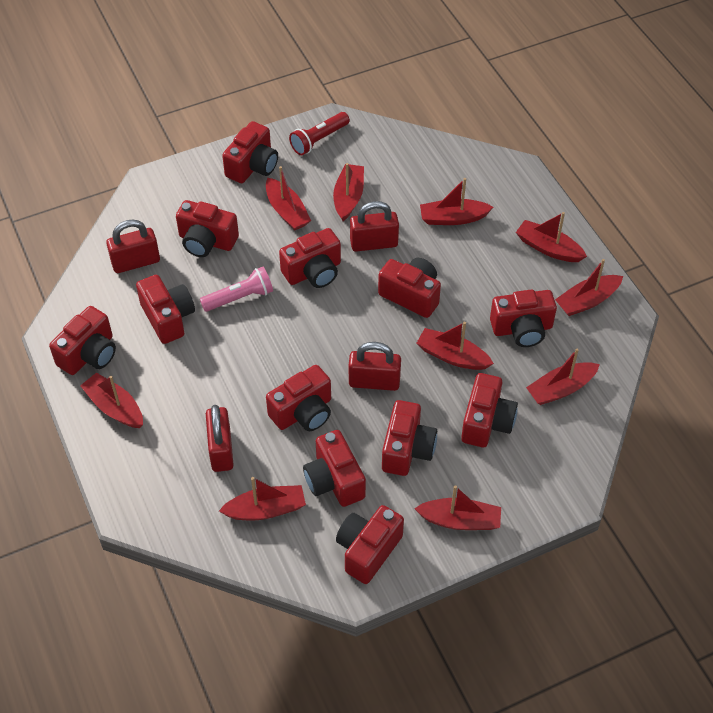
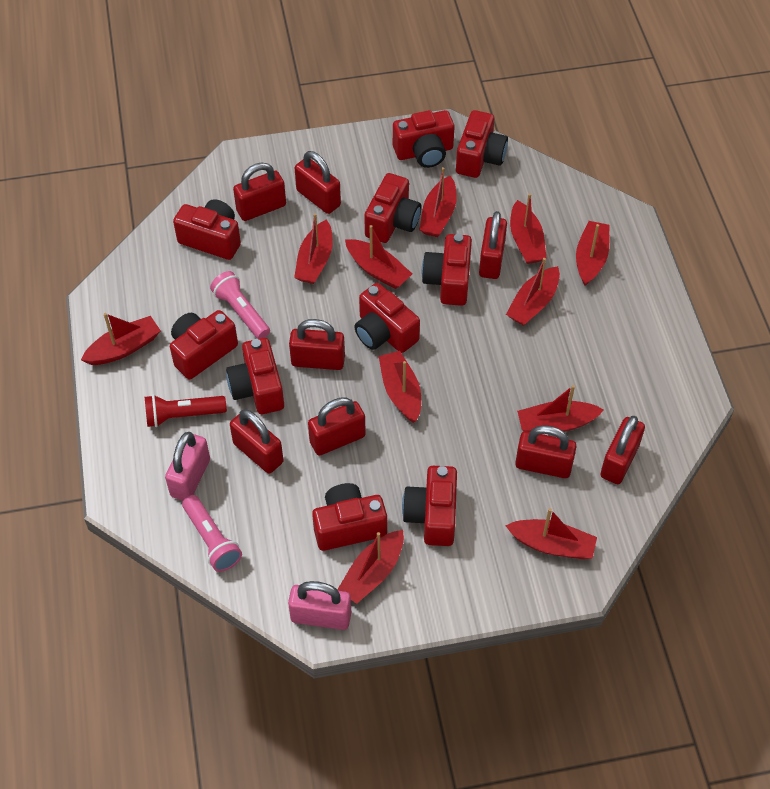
pink flashlight: 1 -> 2
pink padlock: 0 -> 2
red boat: 10 -> 11
red camera: 12 -> 10
red padlock: 4 -> 8

